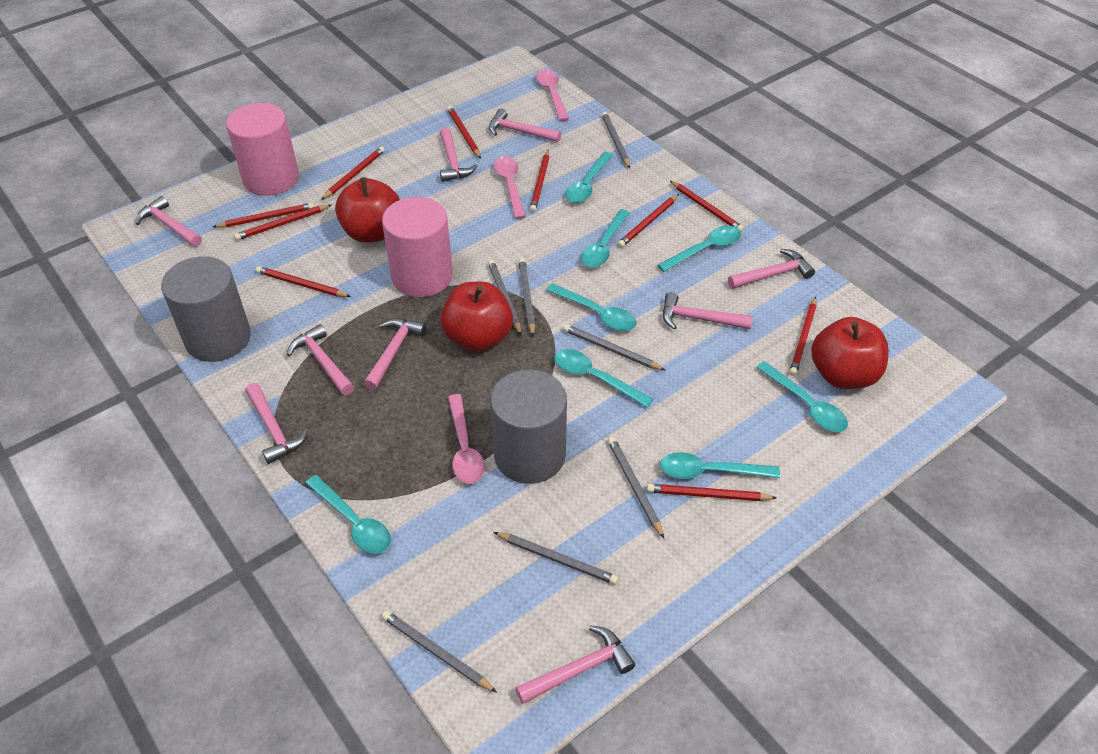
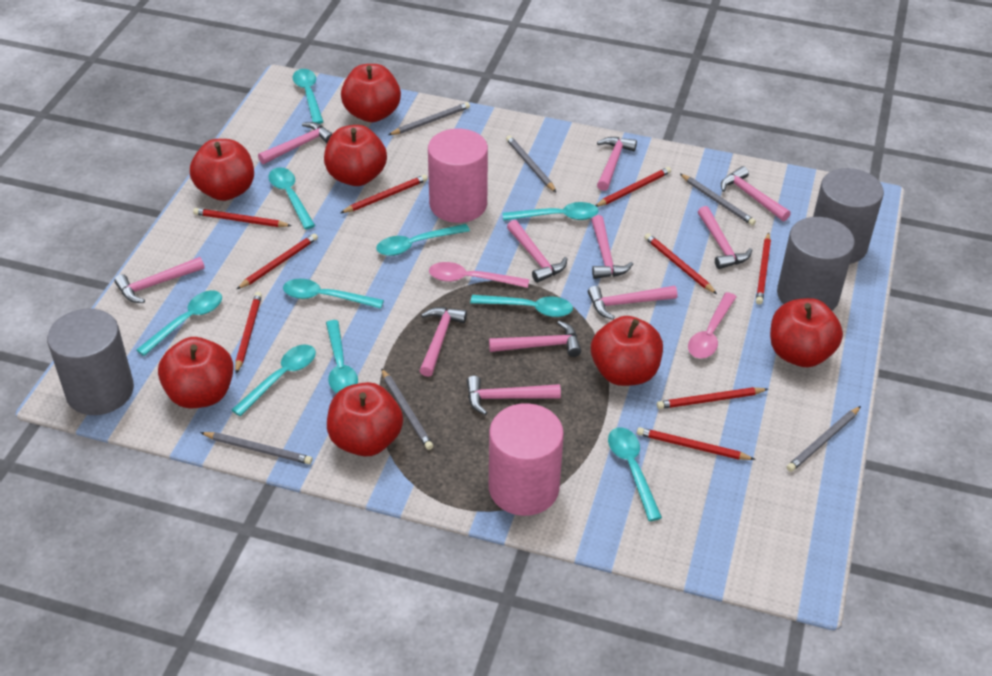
grey cylinder: 2 -> 3
grey pencil: 7 -> 6
pink hammer: 9 -> 11
pink spoon: 3 -> 2
red apple: 3 -> 7
red pencil: 10 -> 9
turquoise spoon: 8 -> 10

